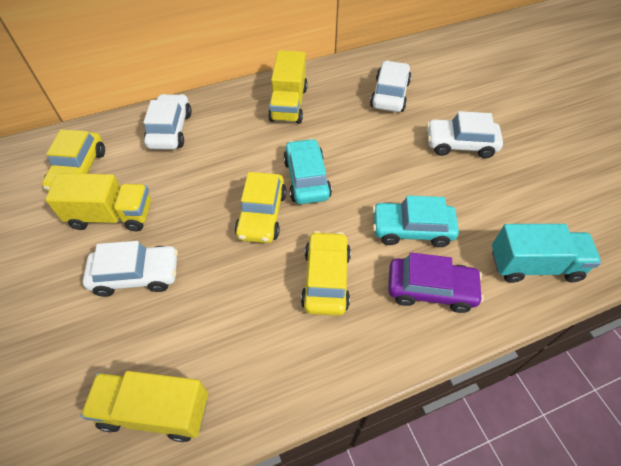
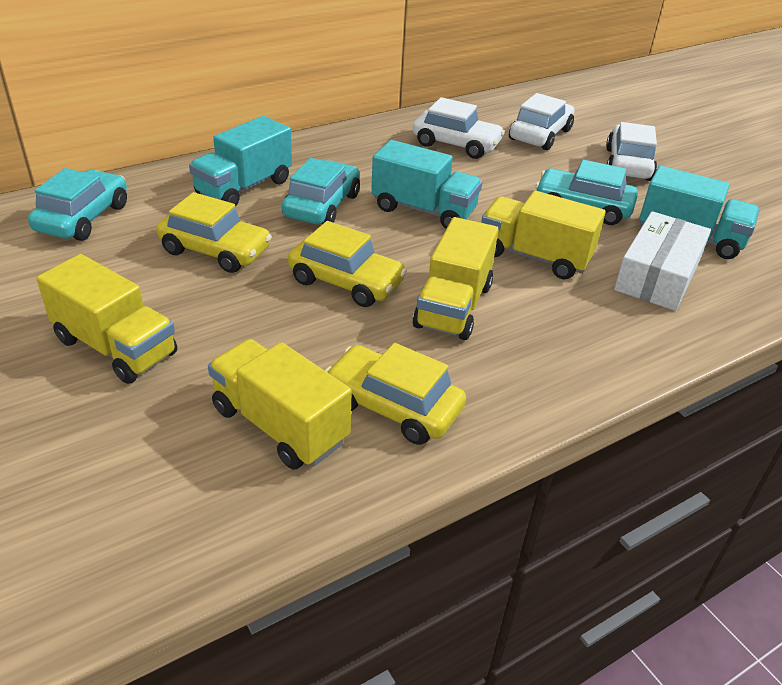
purple car: 1 -> 0
turquoise car: 2 -> 3
turquoise truck: 1 -> 3
white box: 0 -> 1
white car: 4 -> 3
yellow truck: 3 -> 4

